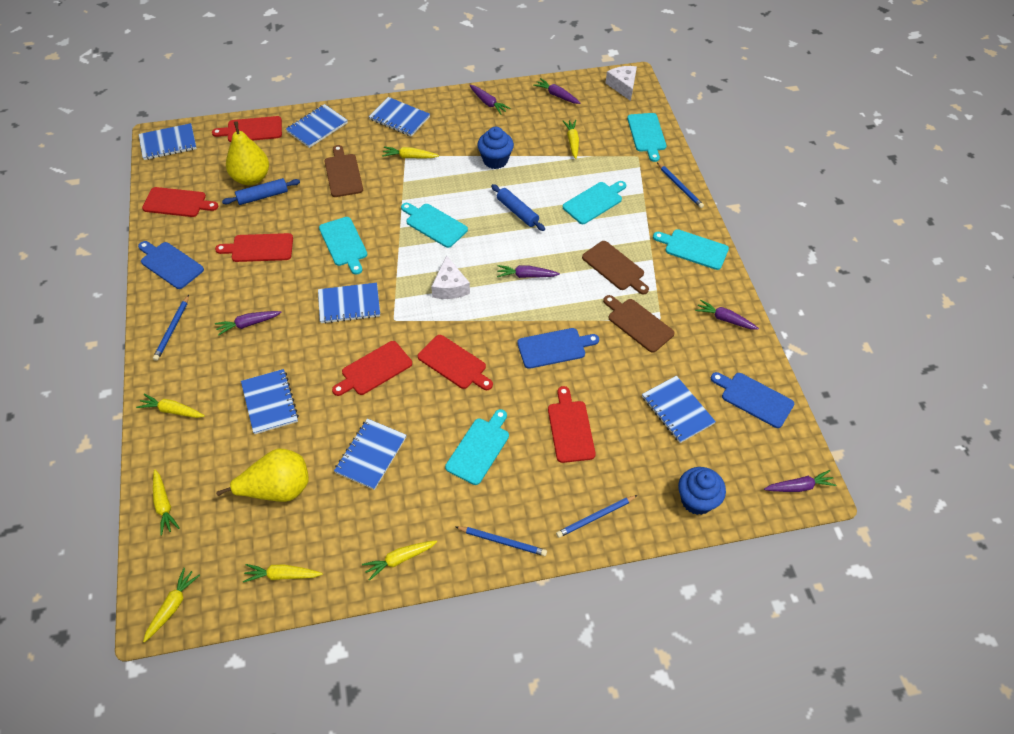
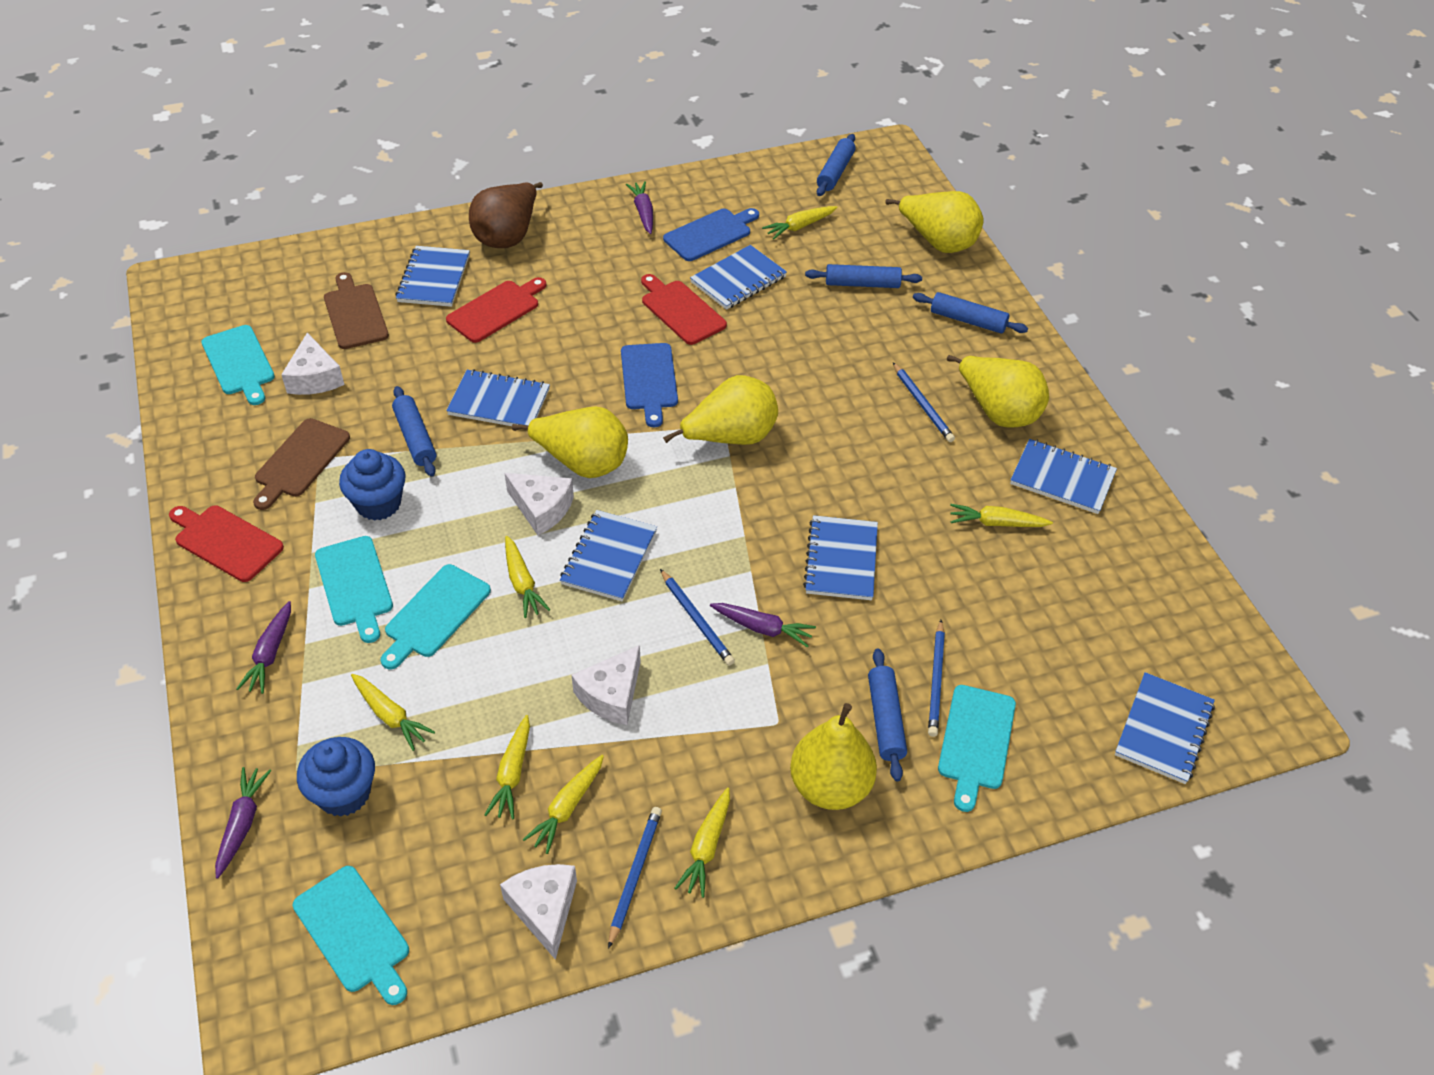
blue cutting board: 3 -> 2
blue rolling pin: 2 -> 5
brown cutting board: 3 -> 2
brown pear: 0 -> 1
purple carrot: 6 -> 4
red cutting board: 6 -> 3
turquoise cutting board: 6 -> 5
white cheese: 2 -> 4
yellow pear: 2 -> 5

